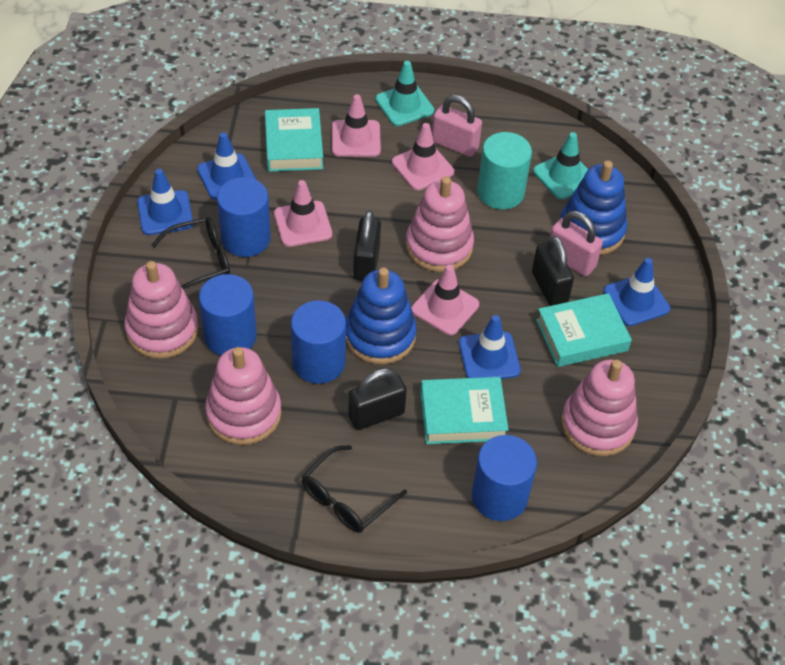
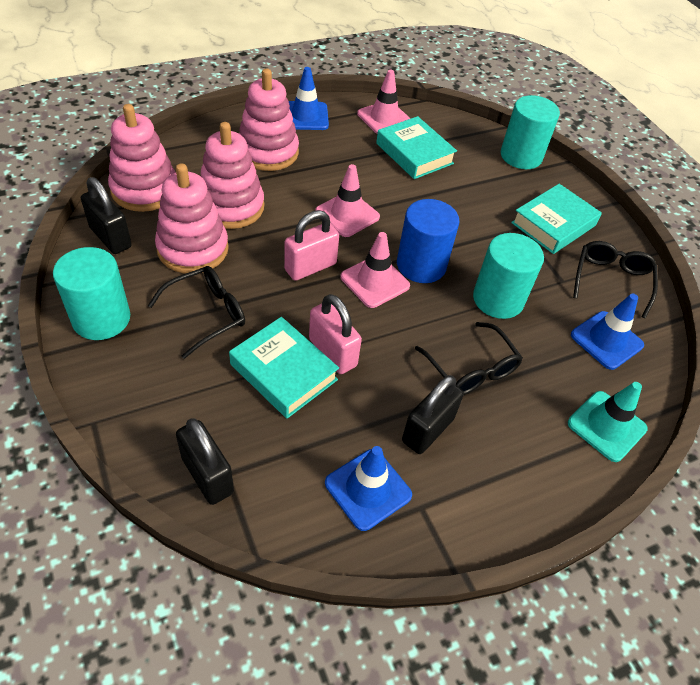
black glasses: 2 -> 3
blue cylinder: 4 -> 1
blue stacking toy: 2 -> 0
blue traffic cone: 4 -> 3
pink traffic cone: 4 -> 3
turquoise cylinder: 1 -> 3
turquoise traffic cone: 2 -> 1

